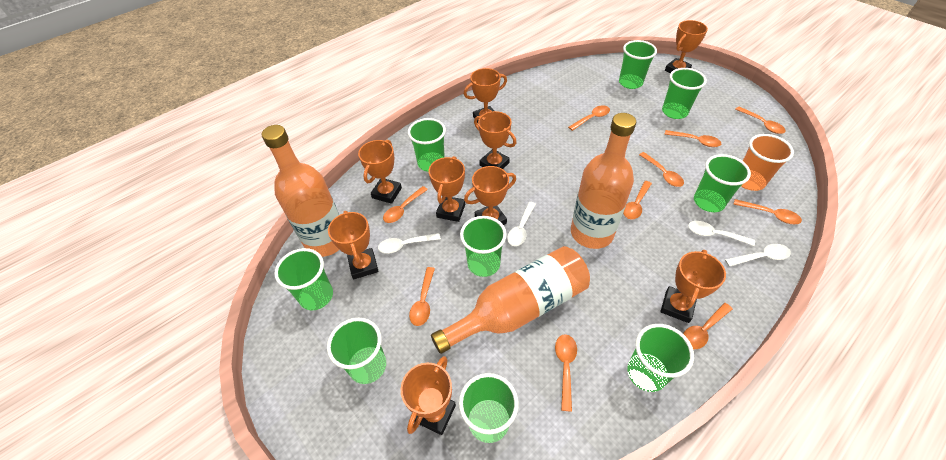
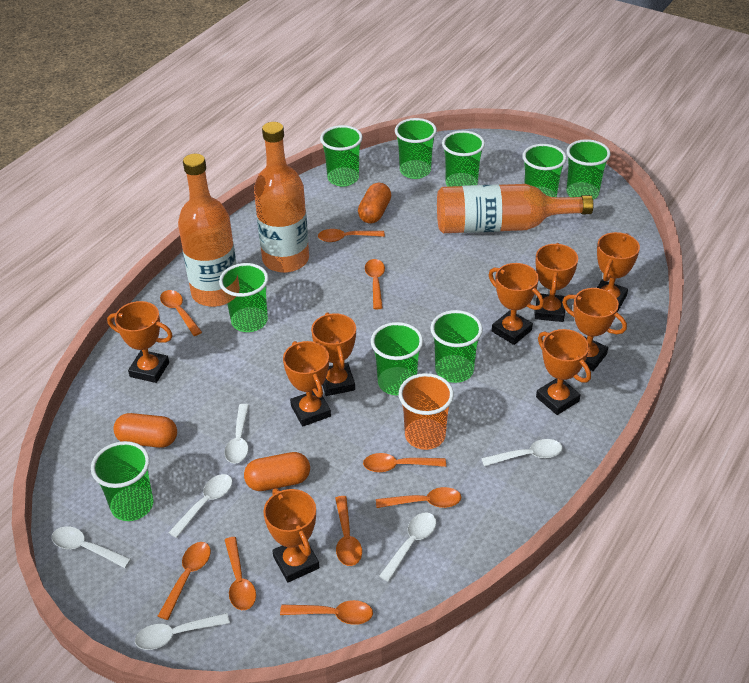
orange capsule: 0 -> 3
orange spoon: 10 -> 9
white spoon: 4 -> 6

